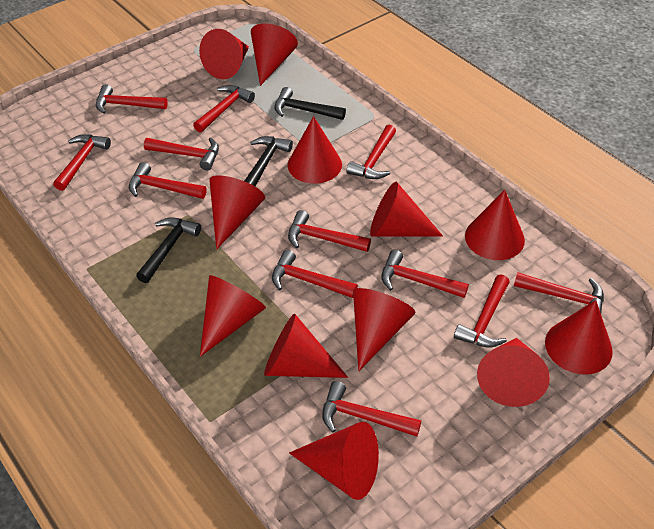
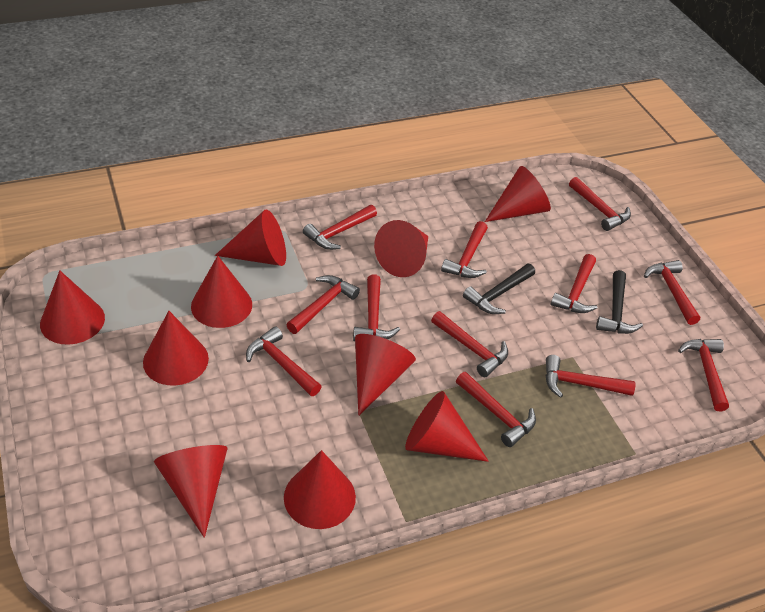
black hammer: 3 -> 2
red cone: 12 -> 10

